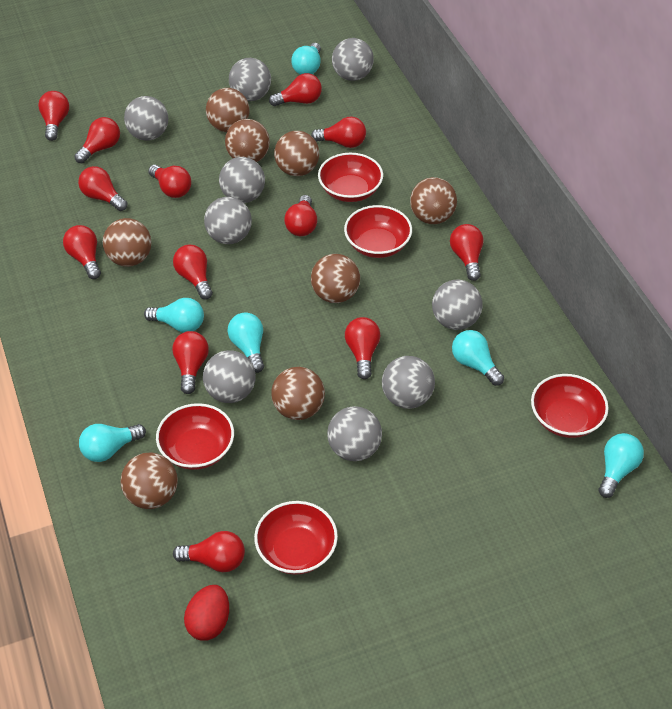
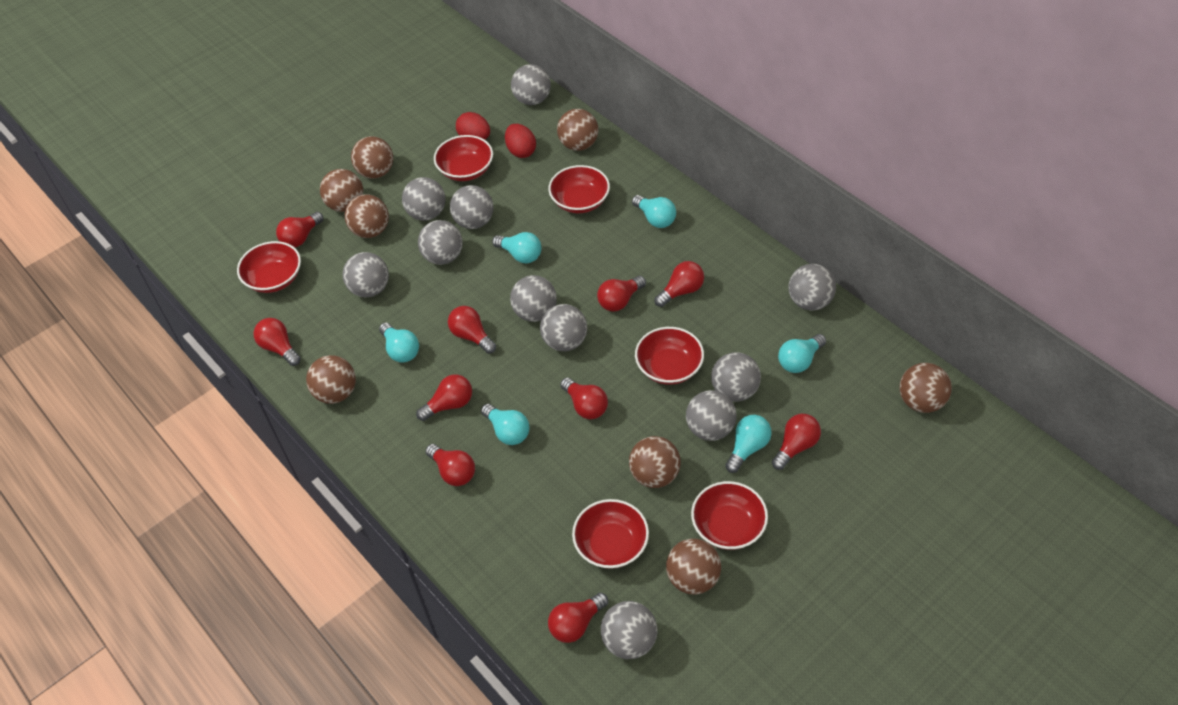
grey ball: 9 -> 11
red bowl: 5 -> 6
red egg: 1 -> 2
red light bulb: 13 -> 10

